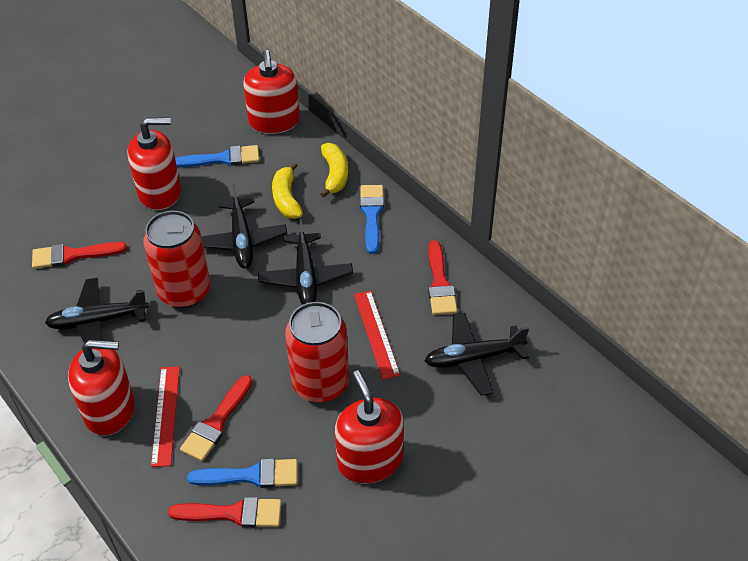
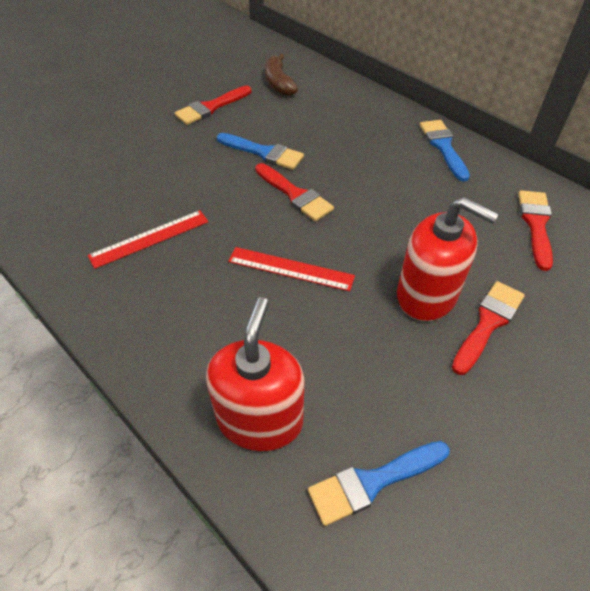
black plane: 4 -> 0
brown banana: 0 -> 1
red can: 2 -> 0
red soap dispenser: 4 -> 2
yellow banana: 2 -> 0

